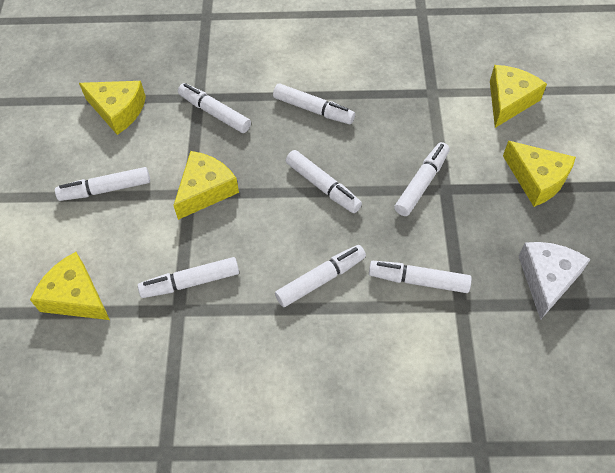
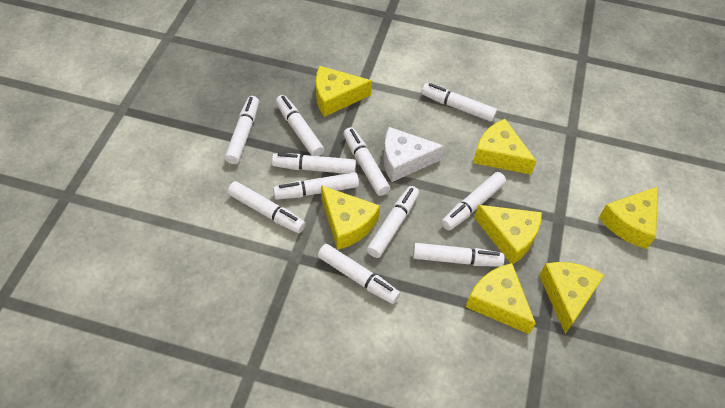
white marker: 8 -> 11
yellow cheese: 5 -> 7

